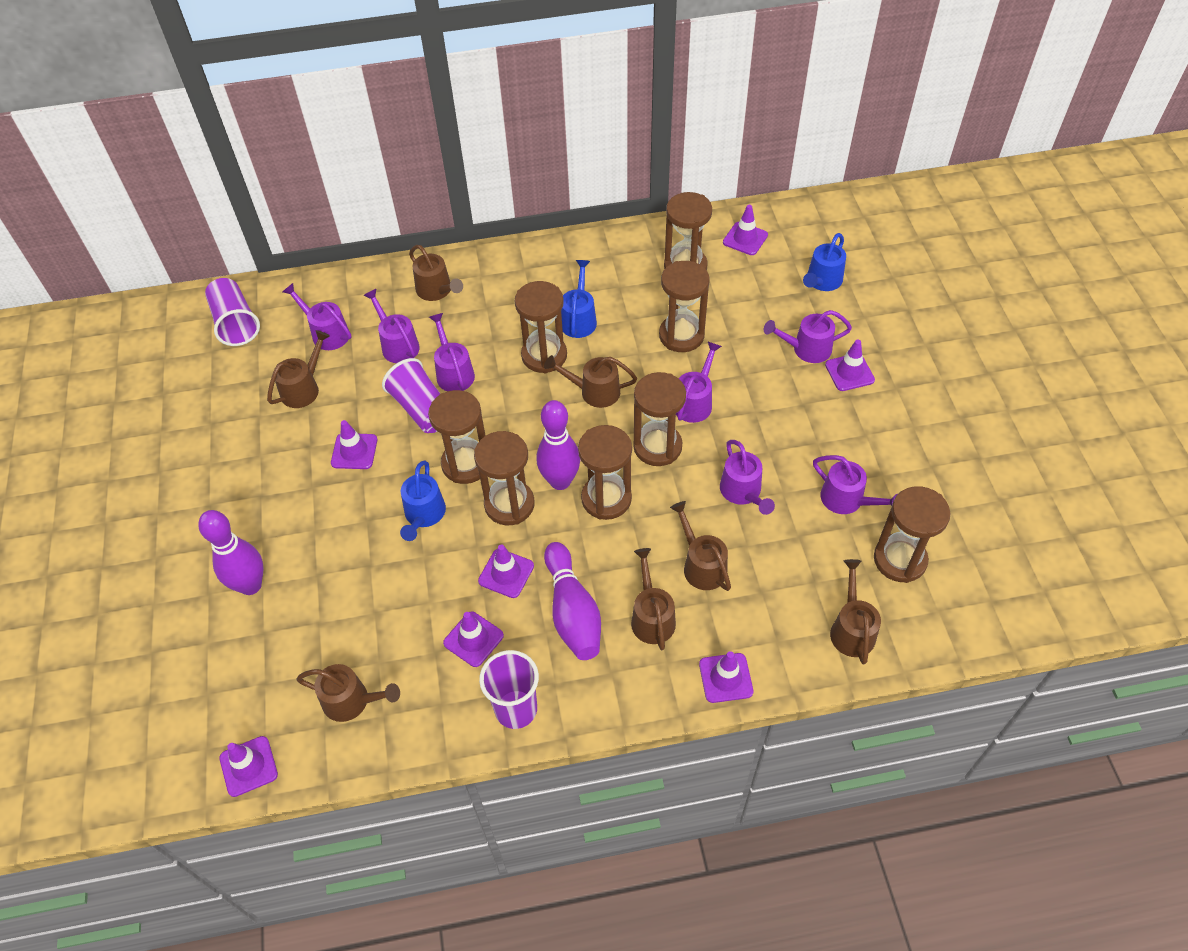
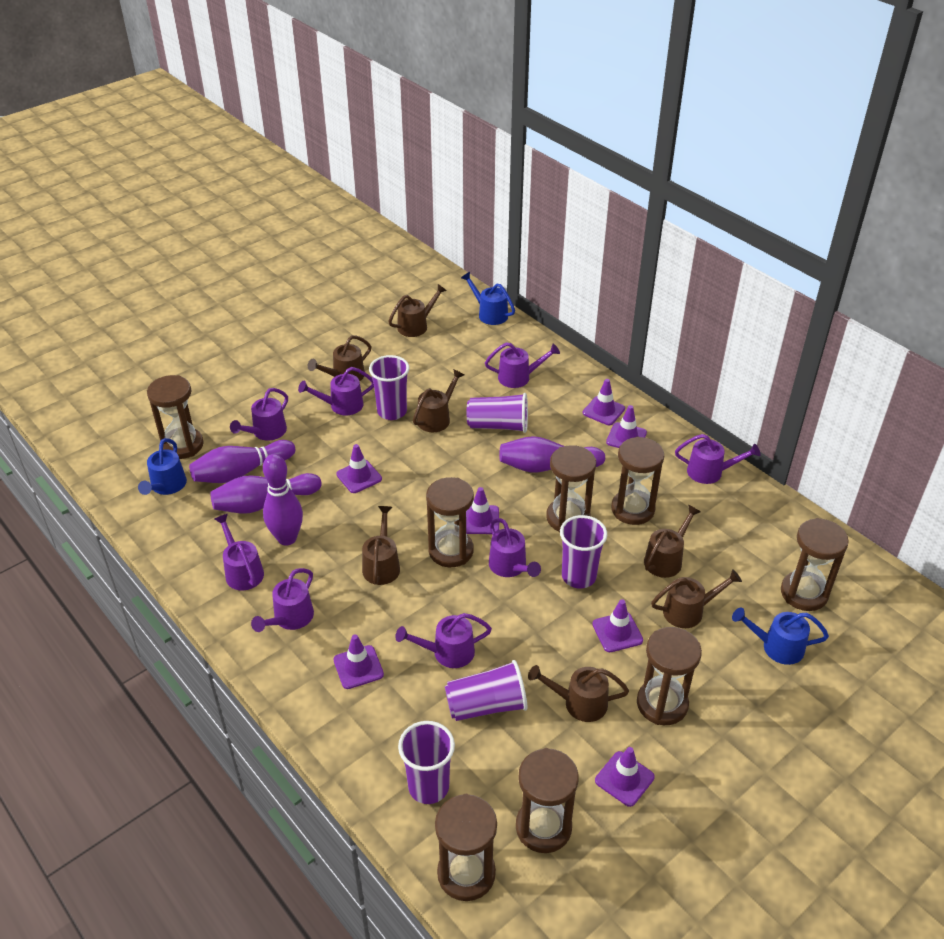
purple bowling pin: 3 -> 4
purple cup: 3 -> 5
purple watering can: 7 -> 8

